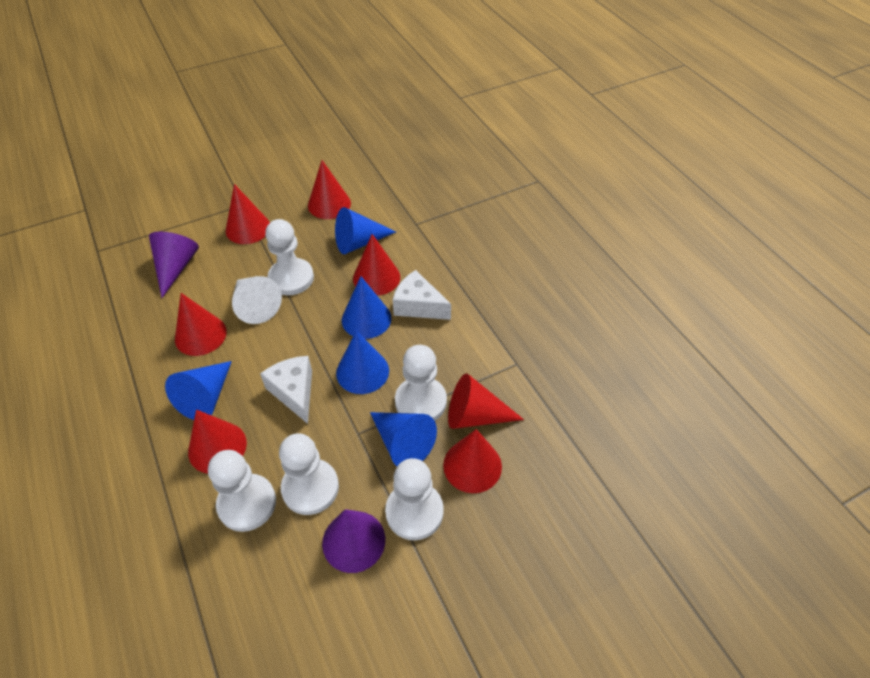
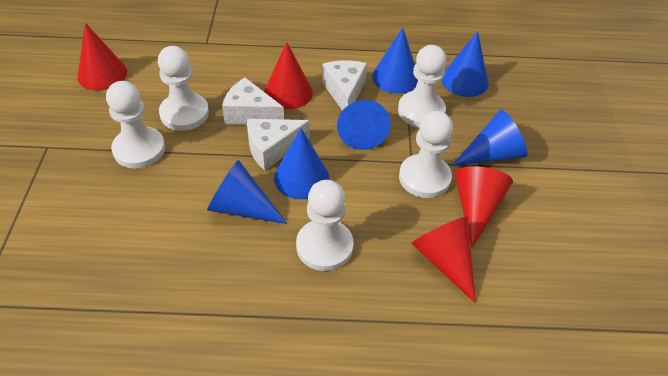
blue cone: 5 -> 6
purple cone: 2 -> 0
red cone: 7 -> 4
white cheese: 2 -> 3
white cone: 1 -> 0

